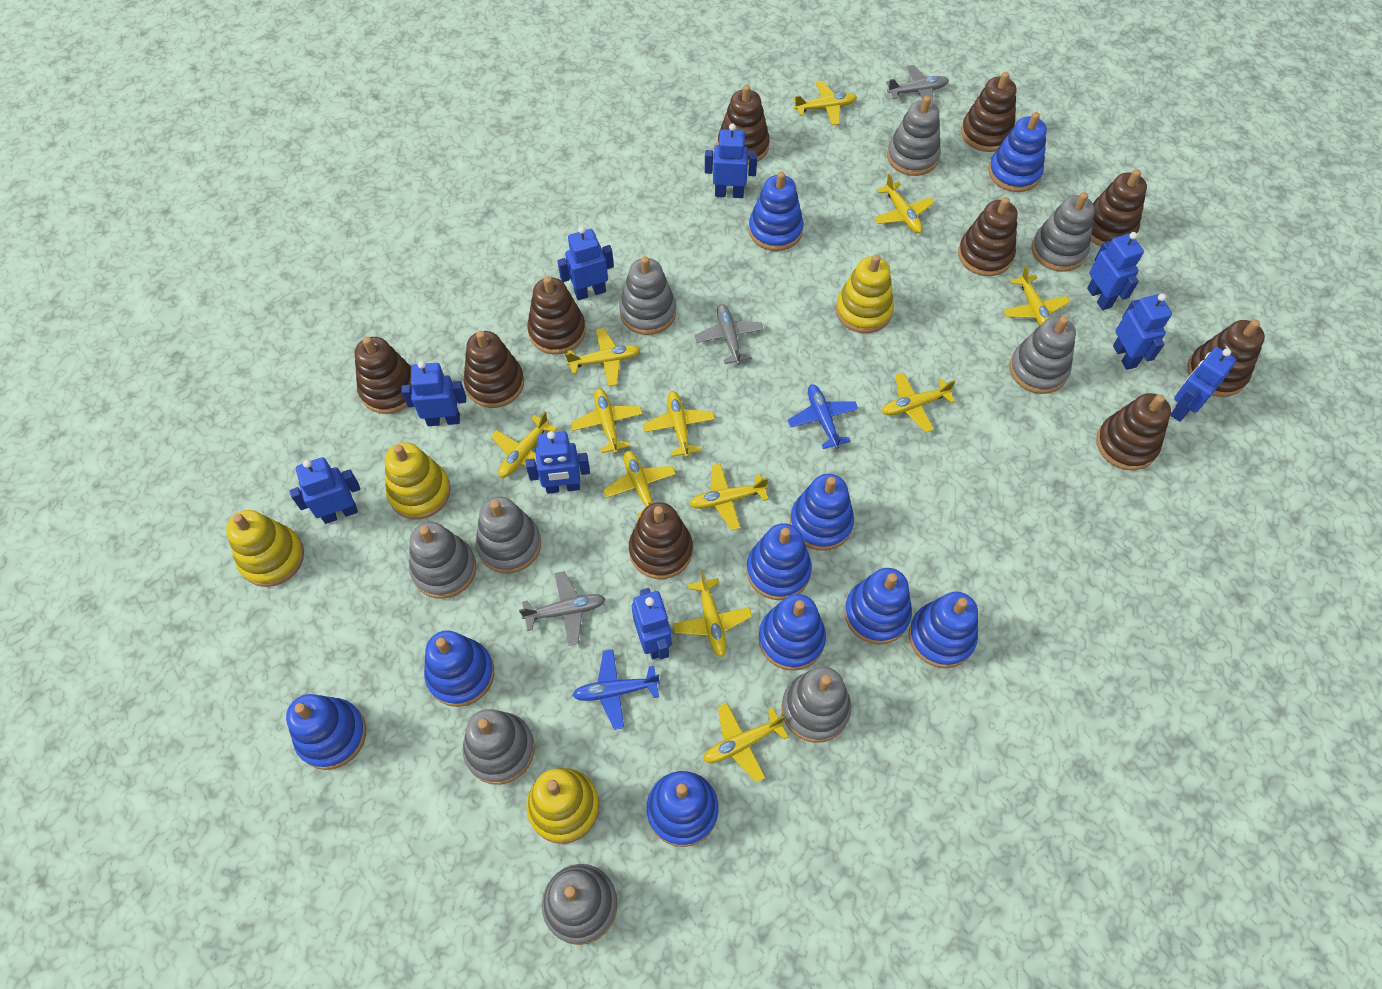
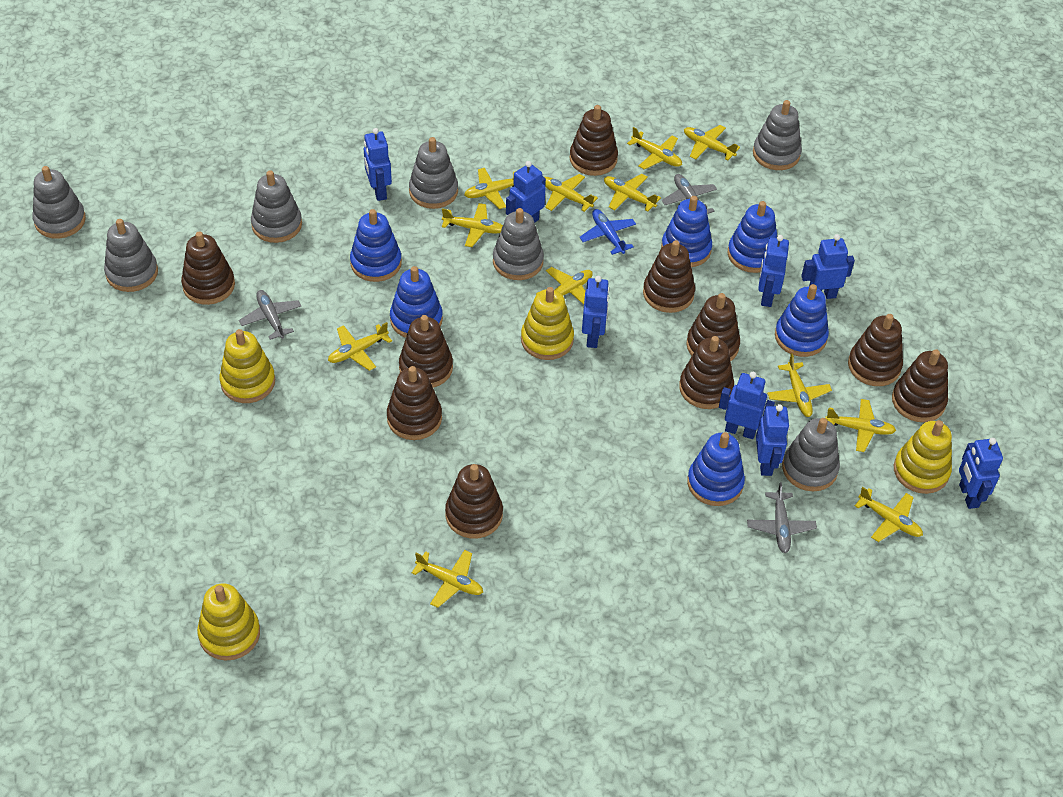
blue plane: 2 -> 1
blue robot: 9 -> 8
blue stacking toy: 10 -> 6
grey stacking toy: 9 -> 7

